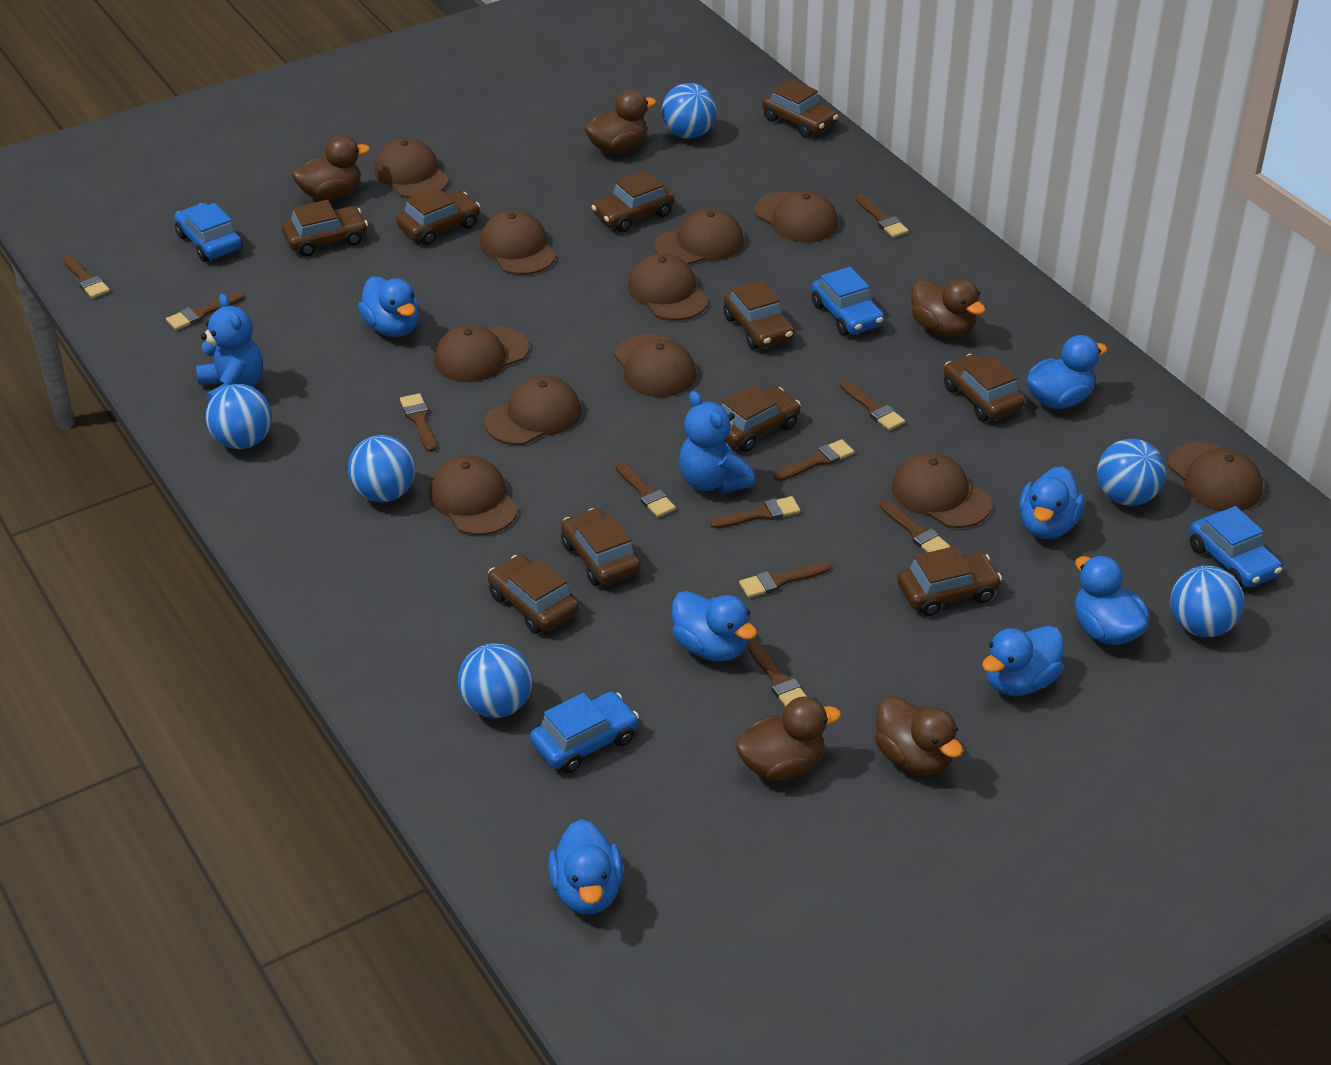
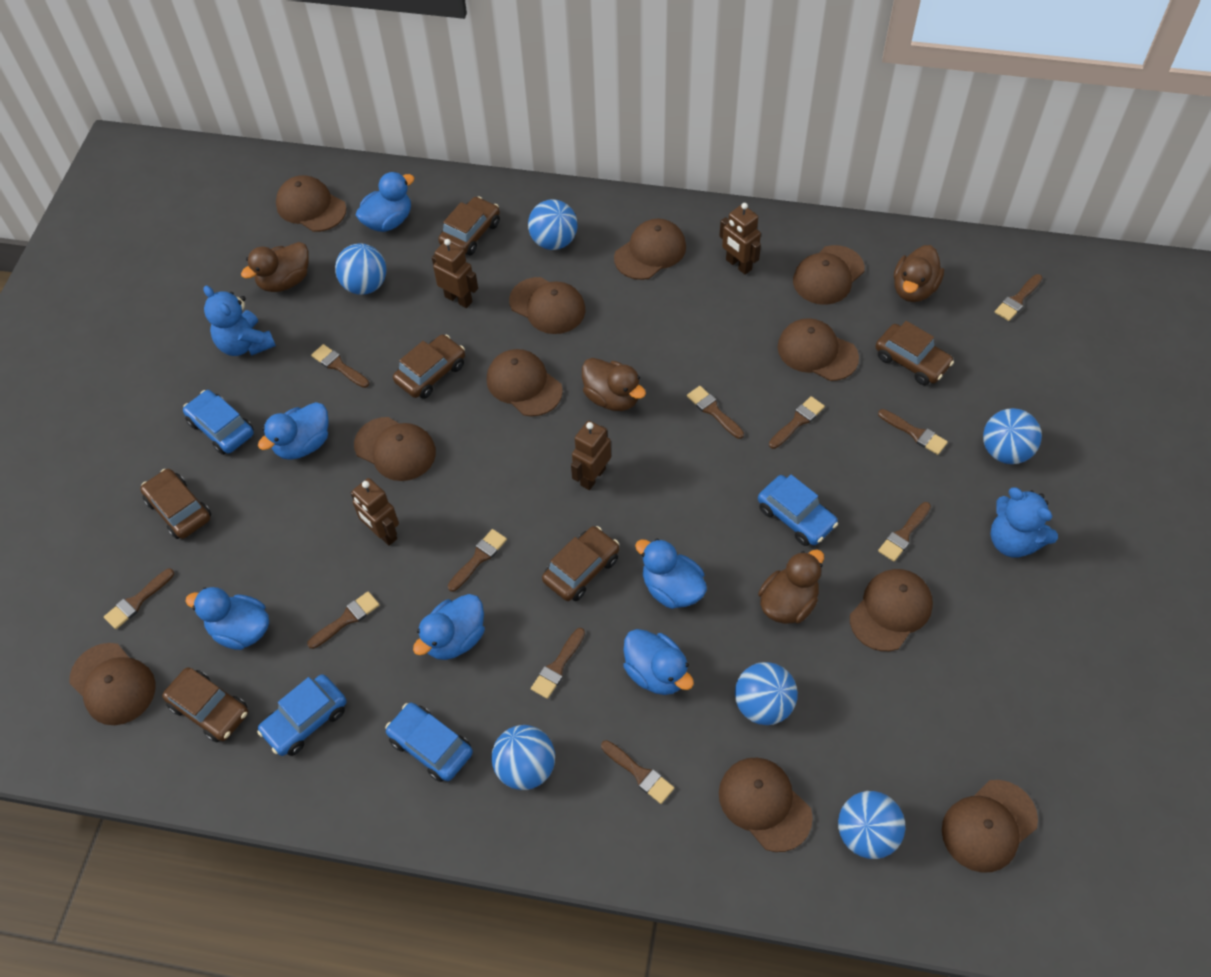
blue duck: 7 -> 6
brown car: 10 -> 6
brown duck: 5 -> 4
brown robot: 0 -> 4

